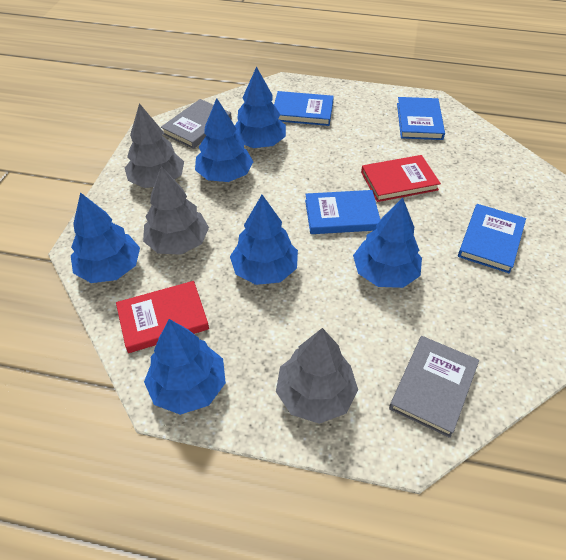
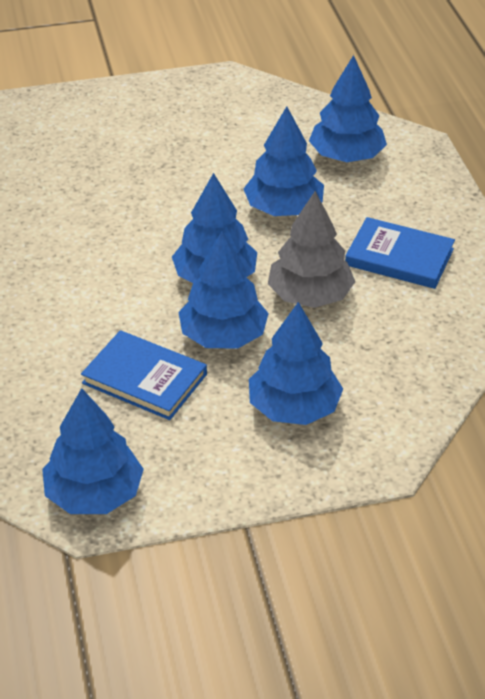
blue book: 4 -> 2
grey book: 2 -> 0
grey tree: 3 -> 1
red book: 2 -> 0

